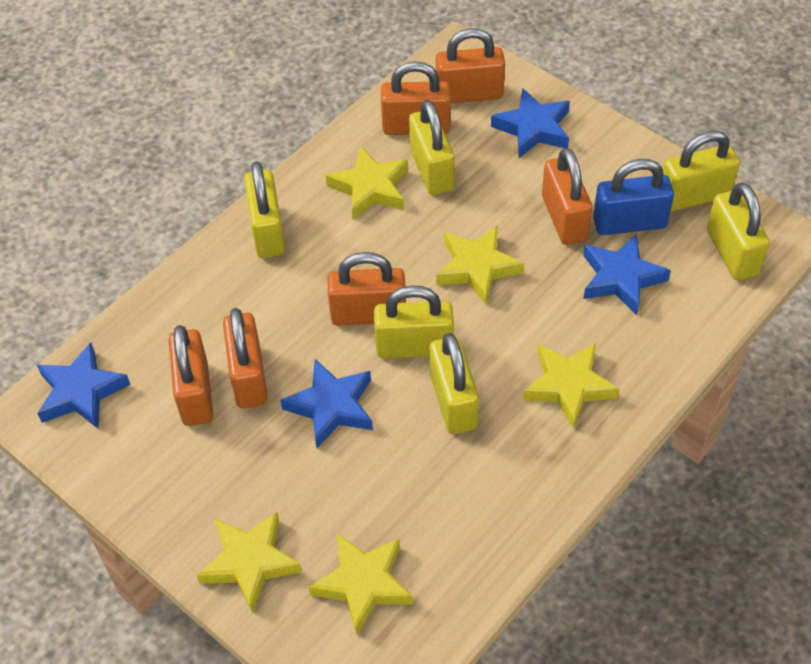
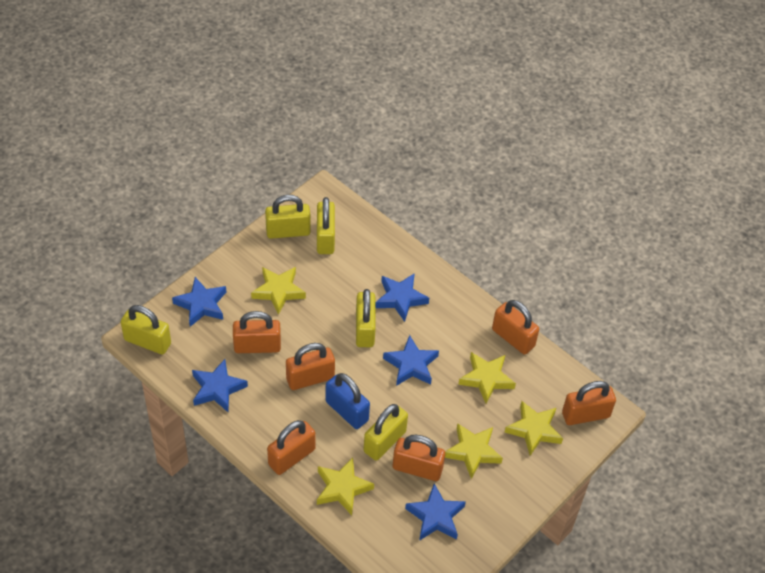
blue star: 4 -> 5
yellow padlock: 6 -> 5

